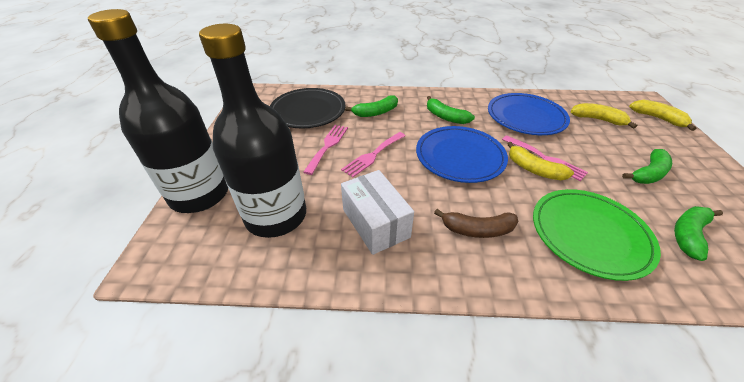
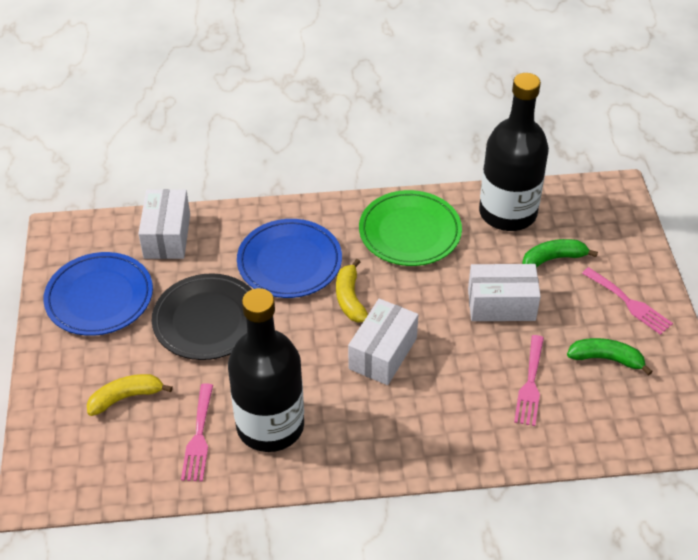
brown banana: 1 -> 0
green banana: 4 -> 2
white box: 1 -> 3
yellow banana: 3 -> 2

